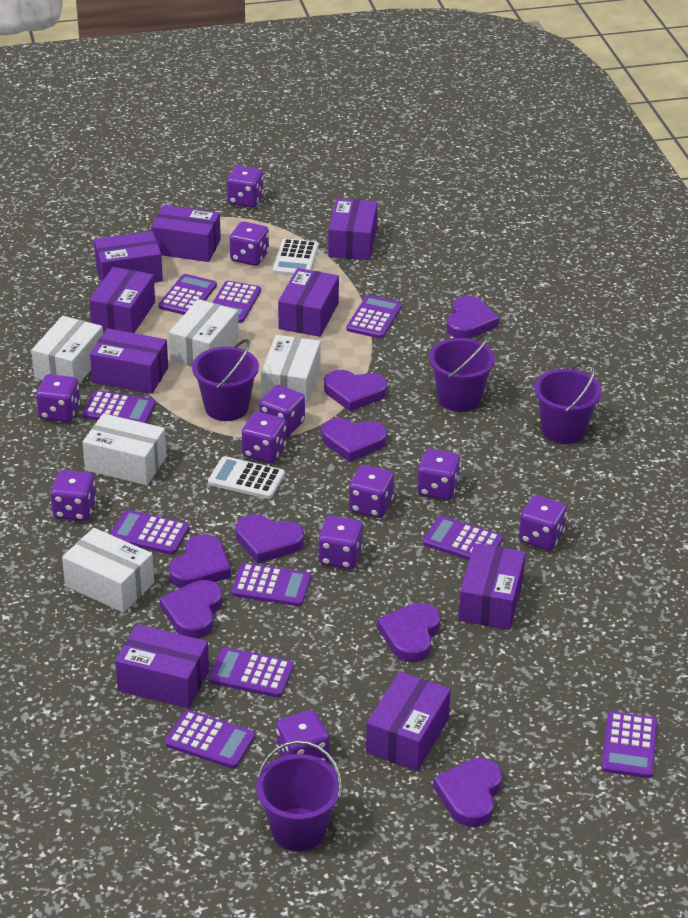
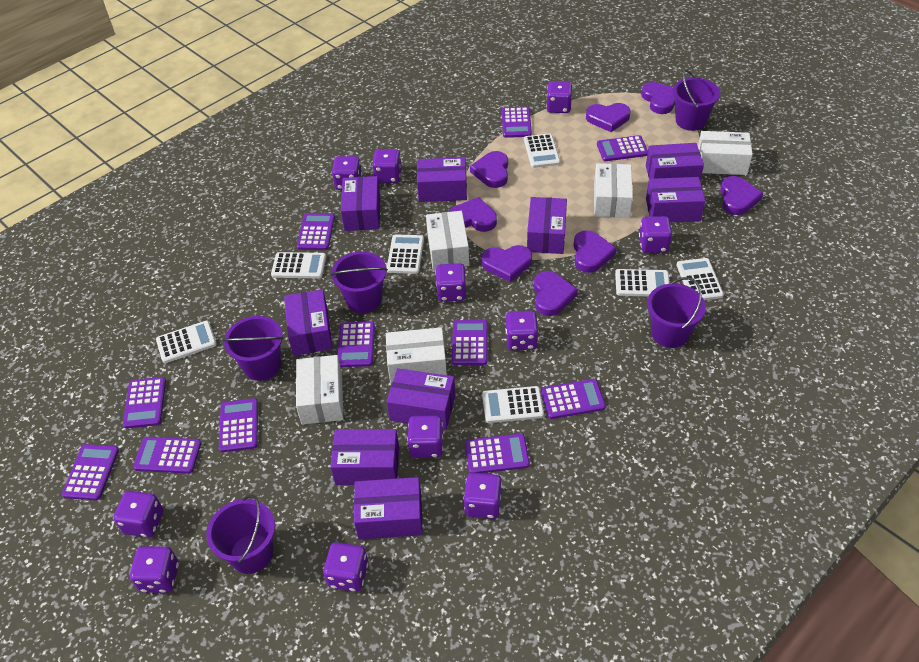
purple bucket: 4 -> 5
purple calculator: 10 -> 11
white calculator: 2 -> 7

